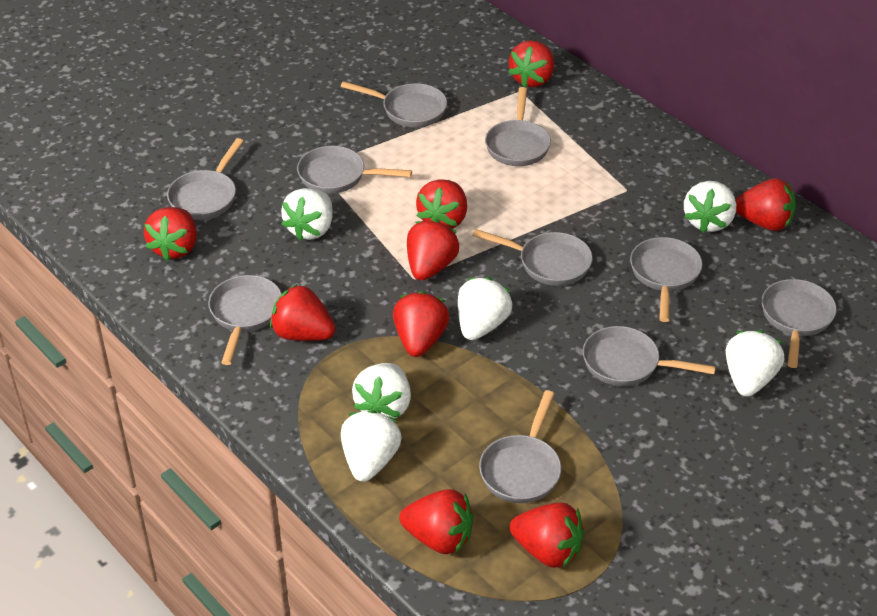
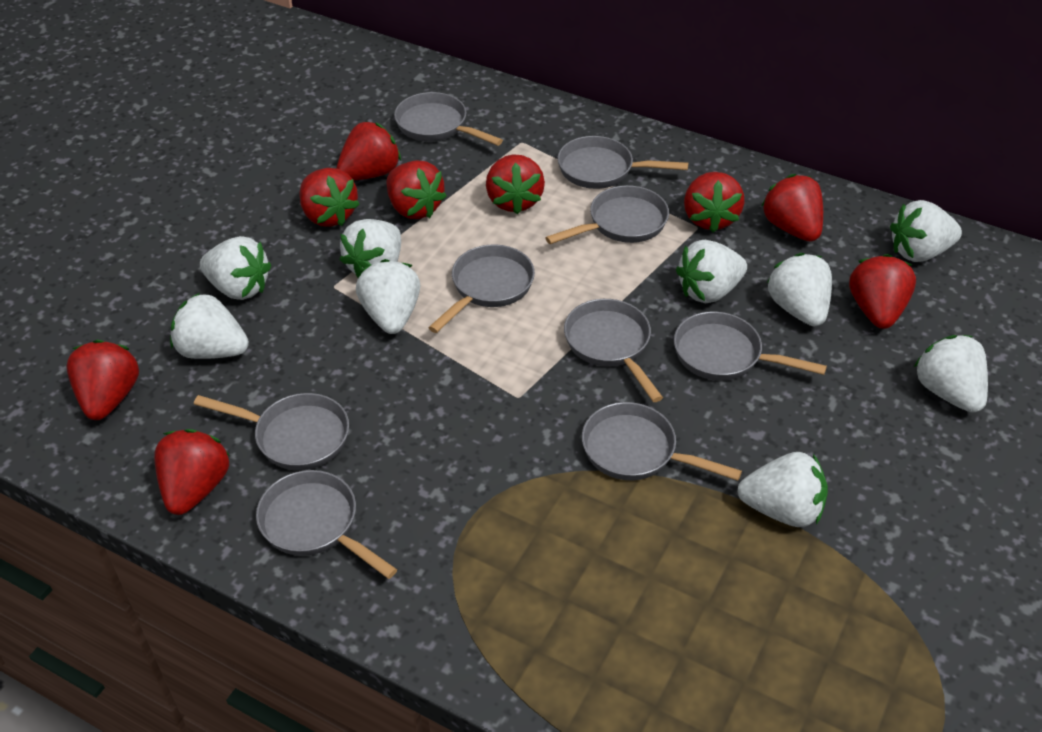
grey pan: 10 -> 9
white strawberry: 6 -> 9

